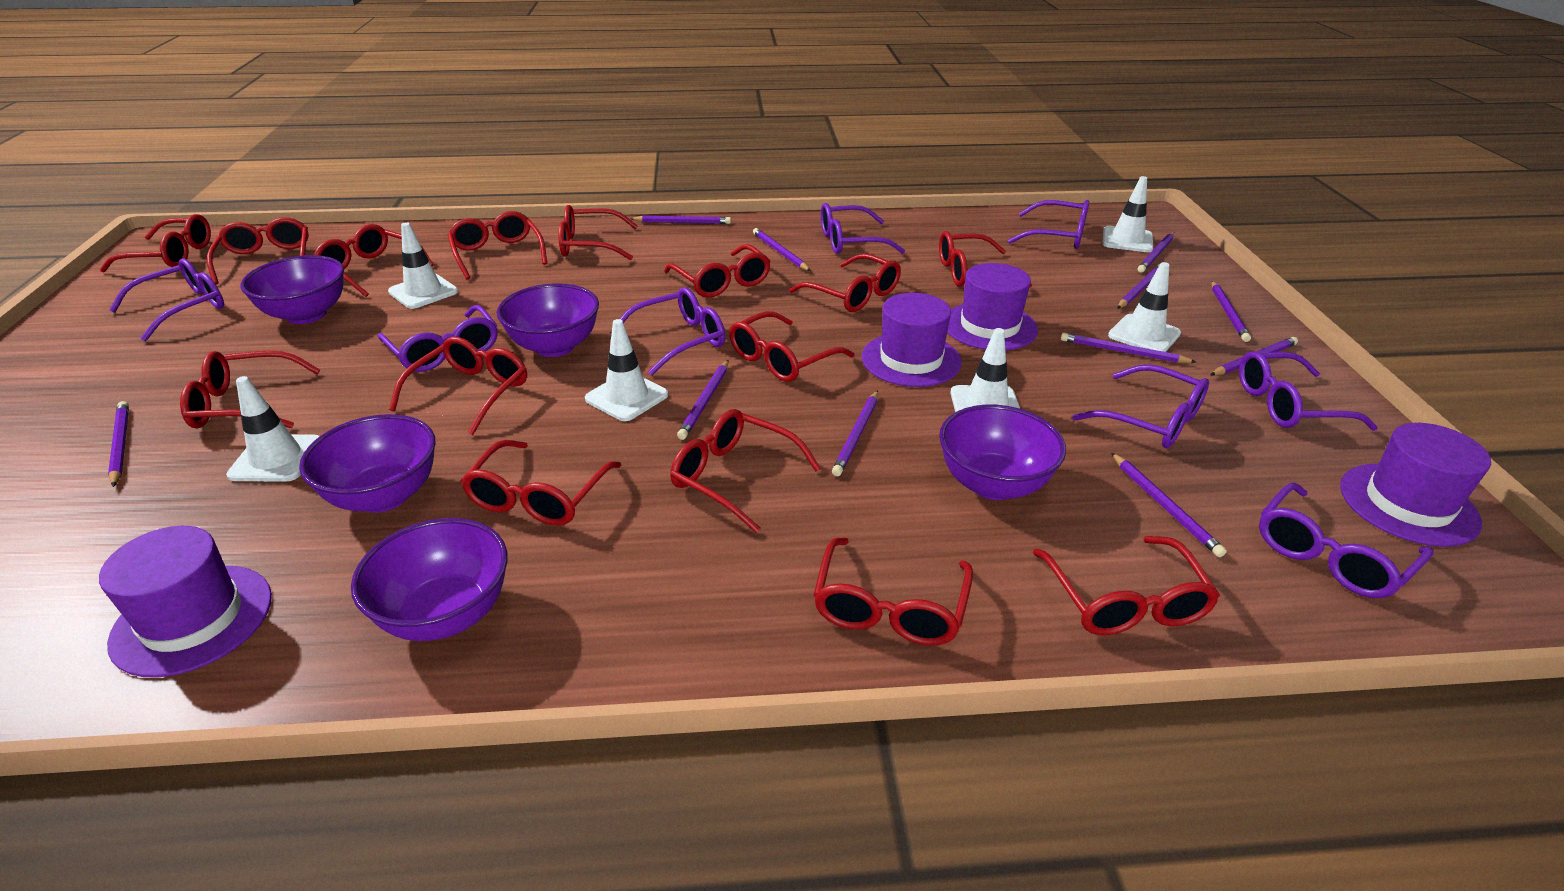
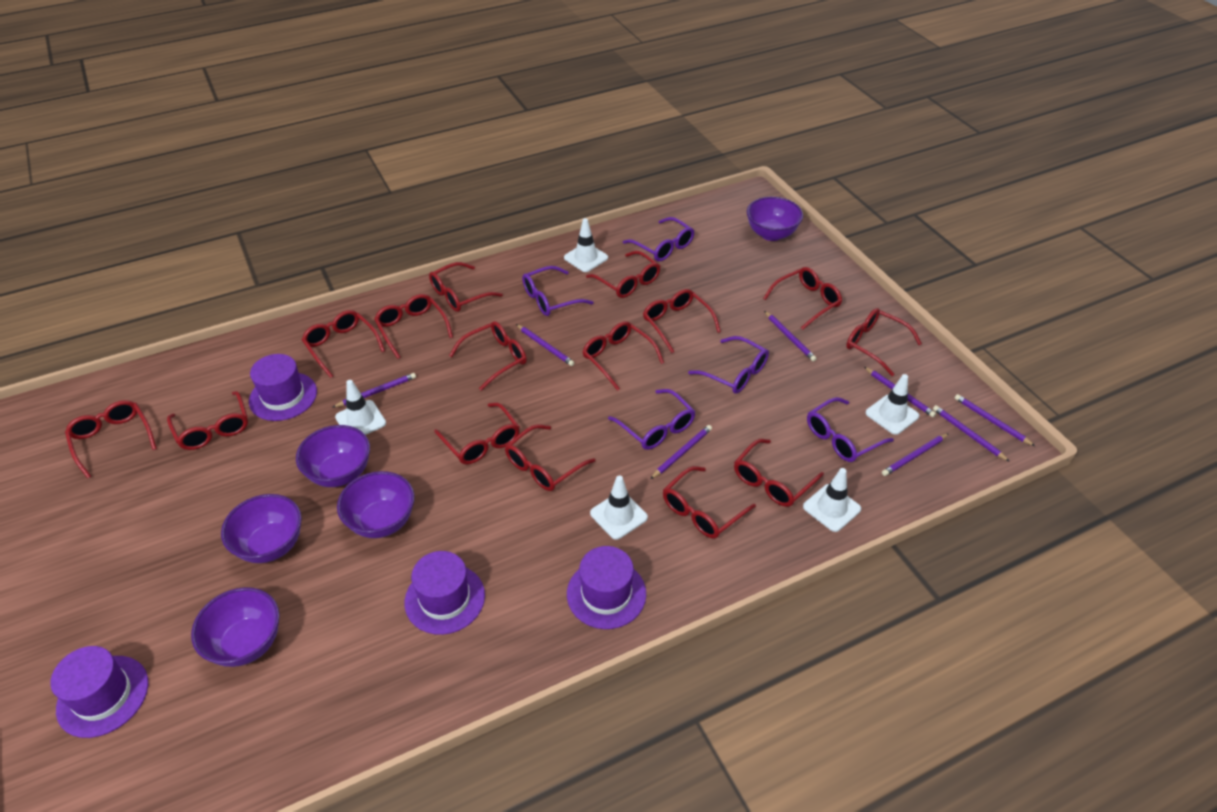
purple glasses: 8 -> 5
purple pencil: 11 -> 8
white traffic cone: 6 -> 5

